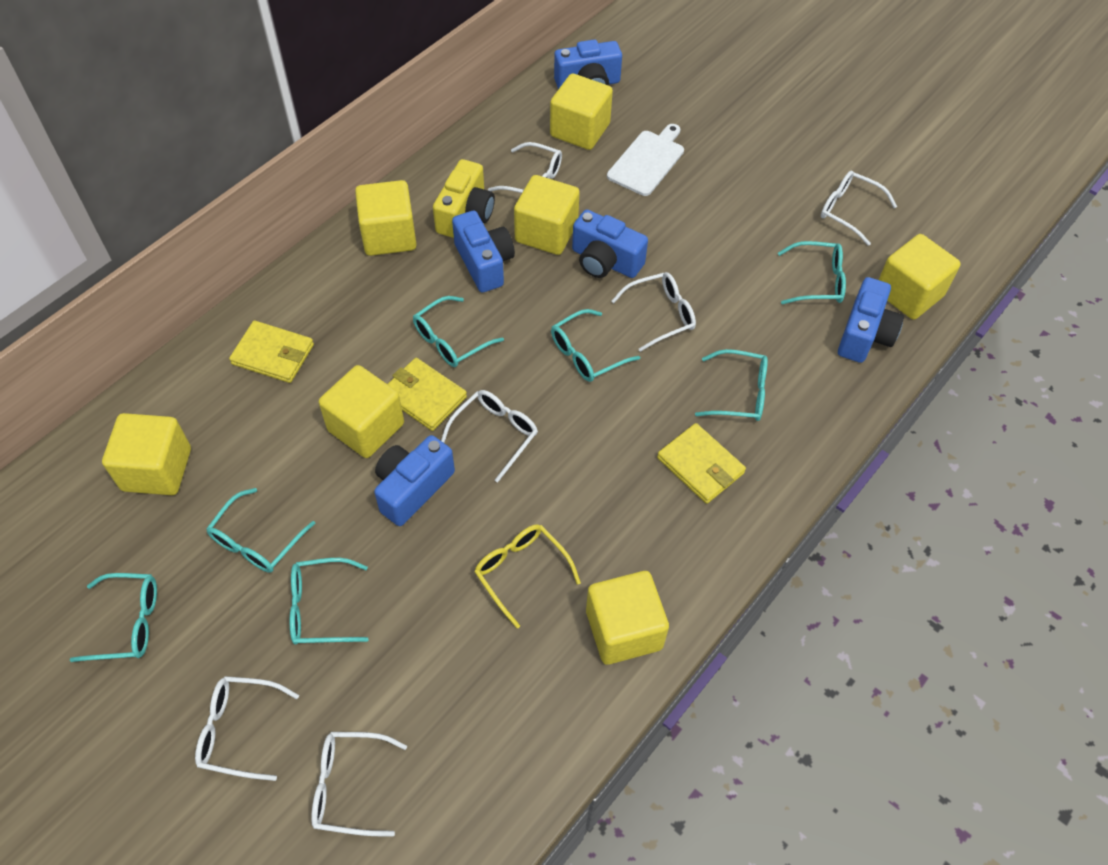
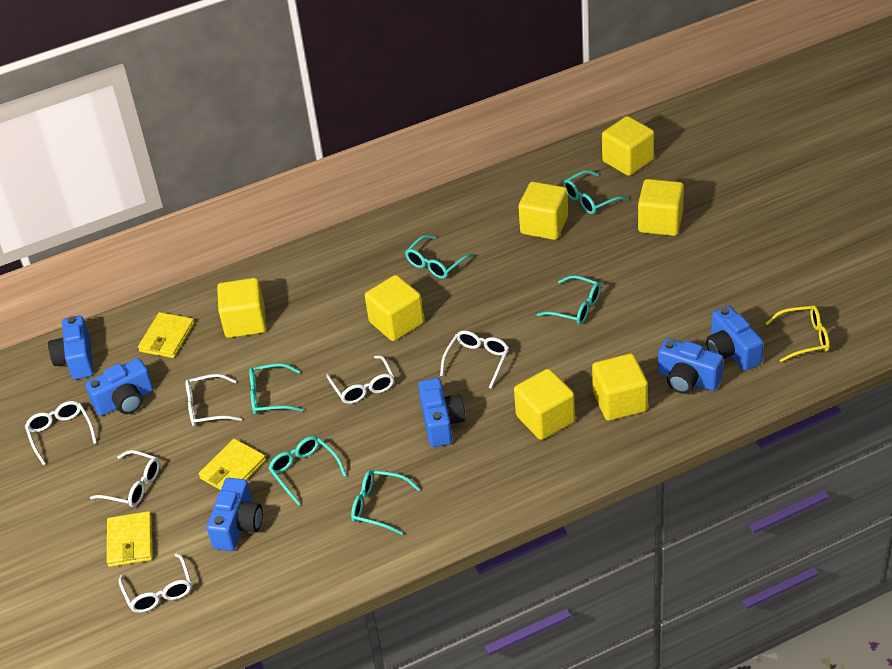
blue camera: 5 -> 6
turquoise glasses: 7 -> 6
white cutting board: 1 -> 0
yellow camera: 1 -> 0

